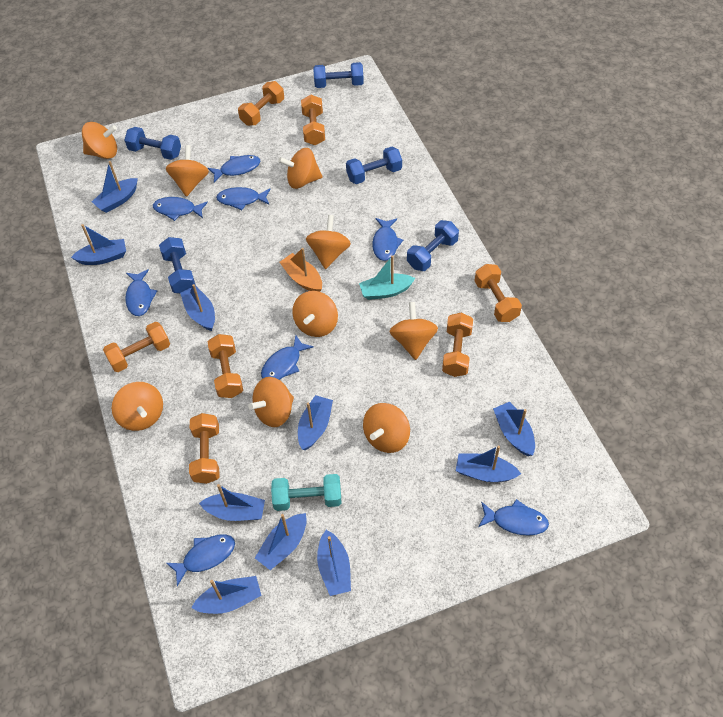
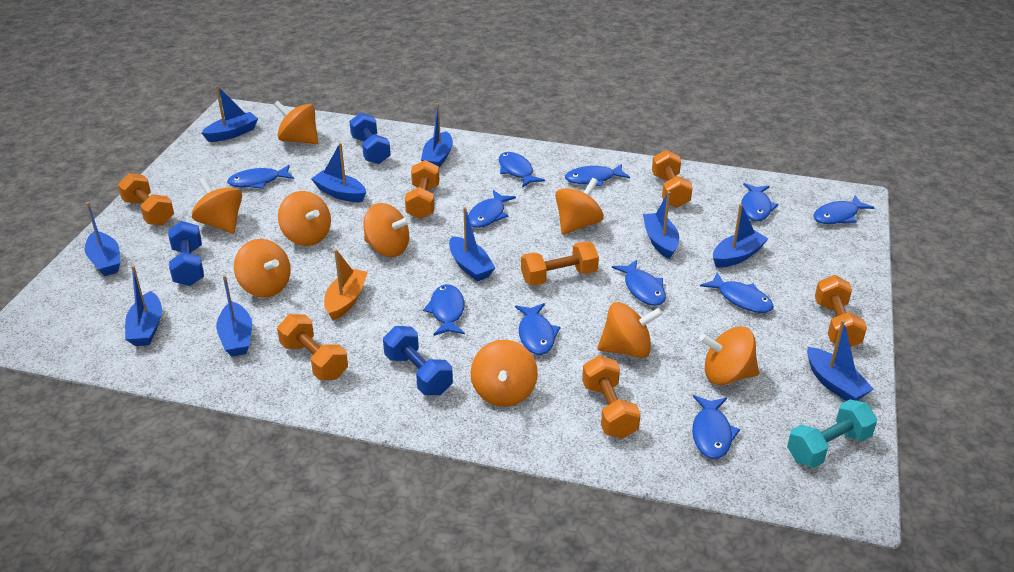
blue dumbbell: 5 -> 3
blue fish: 8 -> 11
turquoise boat: 1 -> 0

